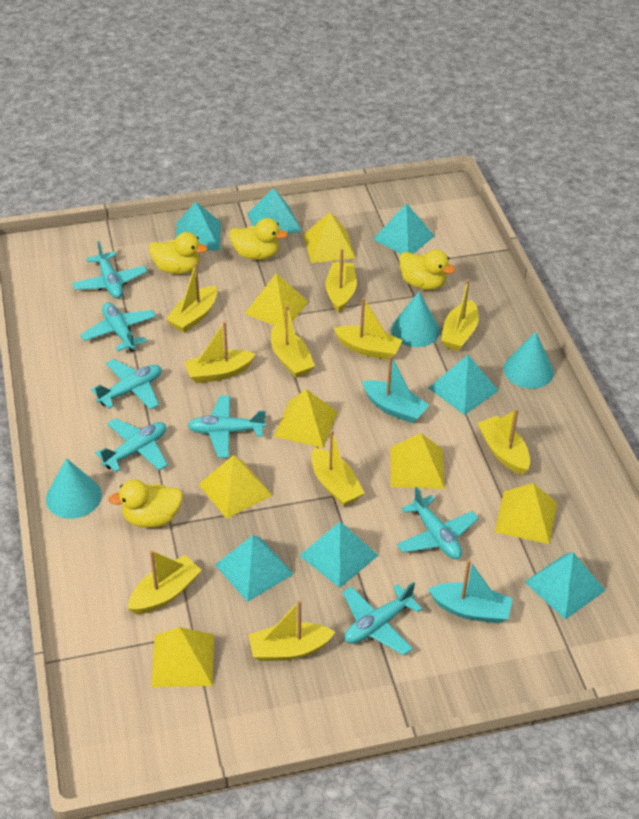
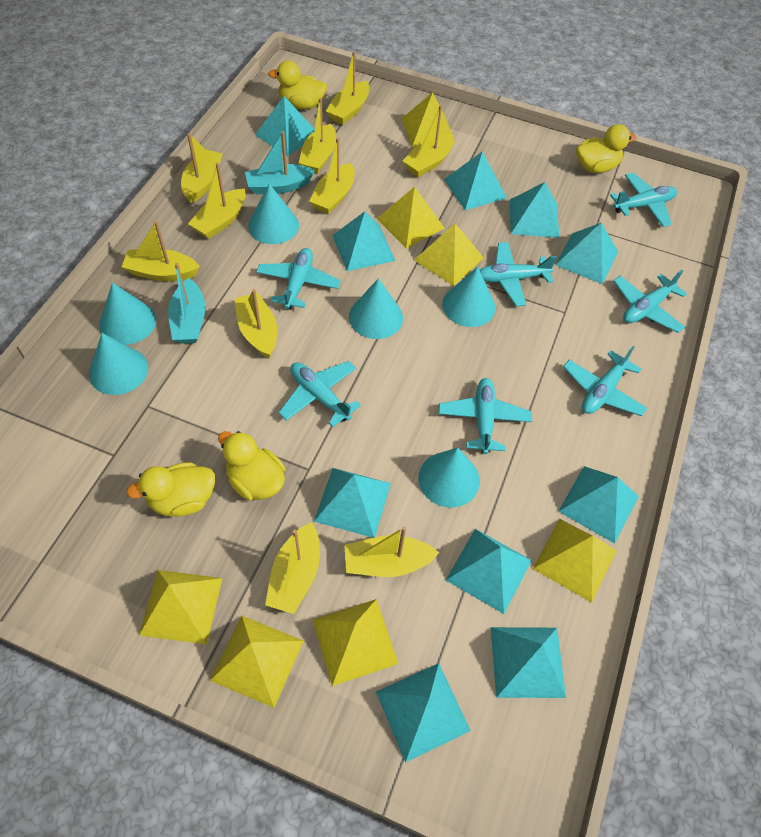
turquoise cone: 3 -> 6
turquoise pyramid: 7 -> 10

